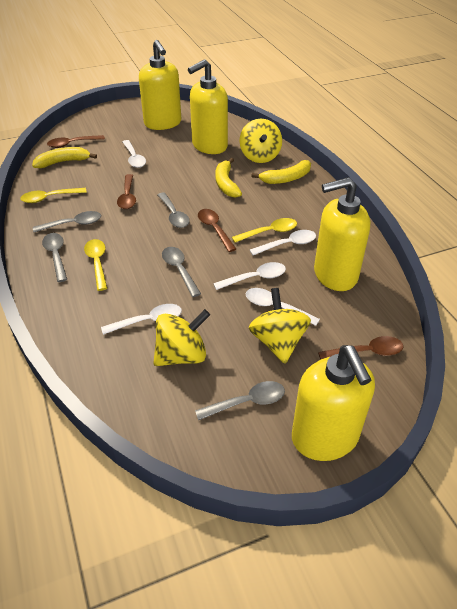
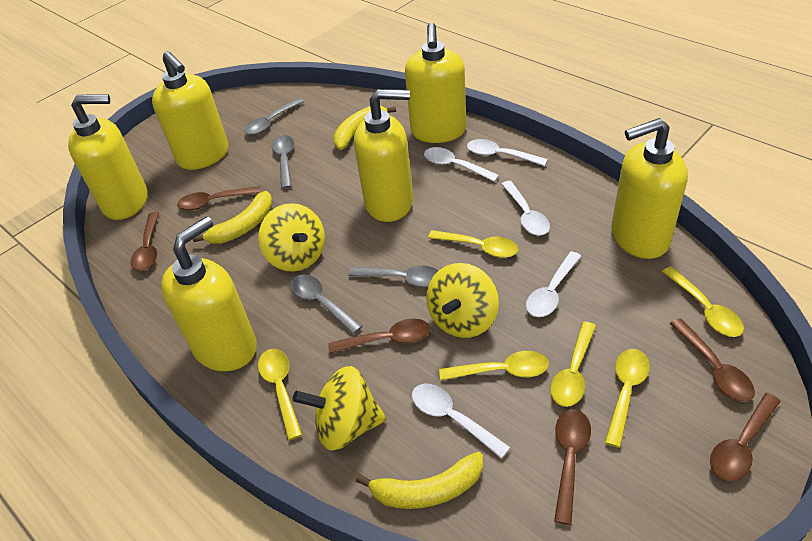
brown spoon: 4 -> 6
grey spoon: 5 -> 4
yellow soap dispenser: 4 -> 6
yellow spoon: 3 -> 6

